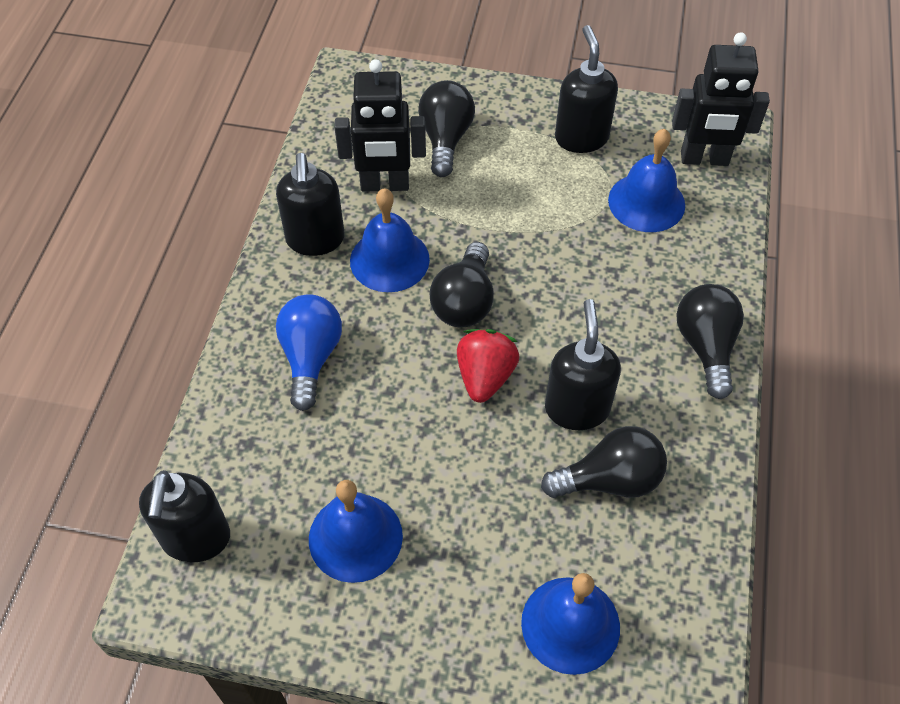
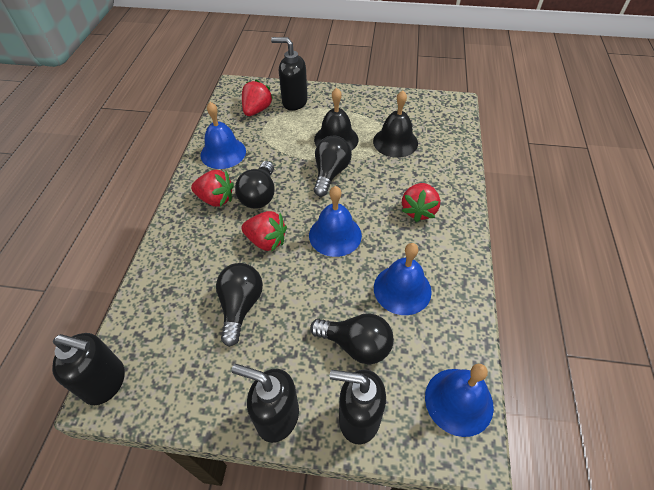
black bell: 0 -> 2
black robot: 2 -> 0
blue light bulb: 1 -> 0
red strawberry: 1 -> 4

